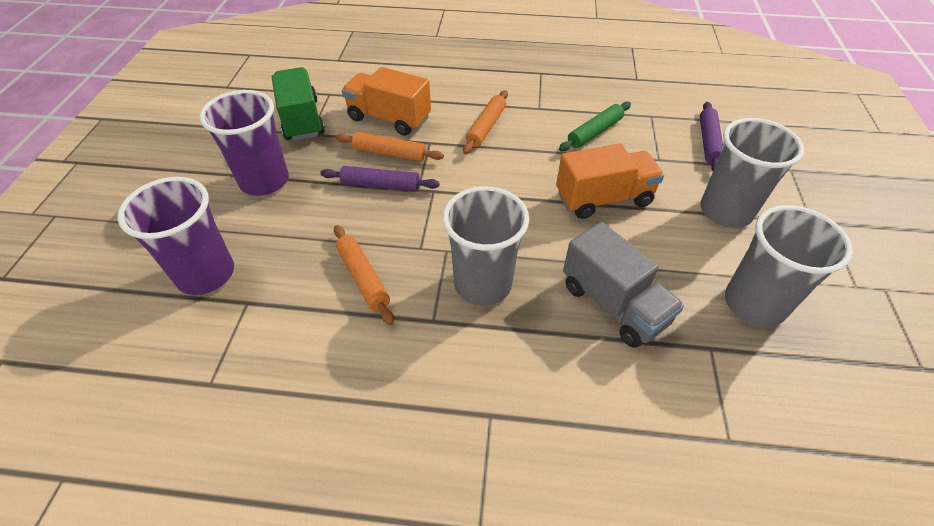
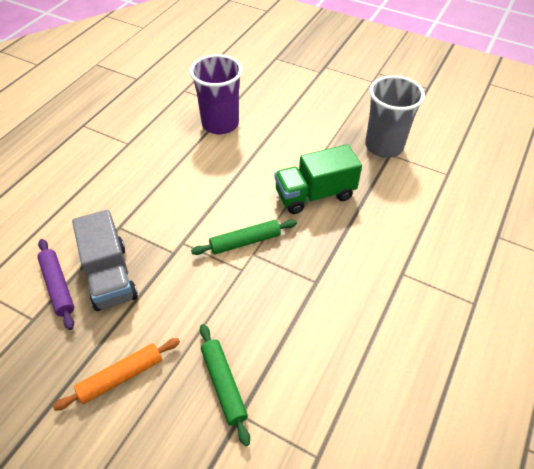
green rolling pin: 1 -> 2
grey cup: 3 -> 1
orange rolling pin: 3 -> 1
orange truck: 2 -> 0
purple cup: 2 -> 1
purple rolling pin: 2 -> 1

